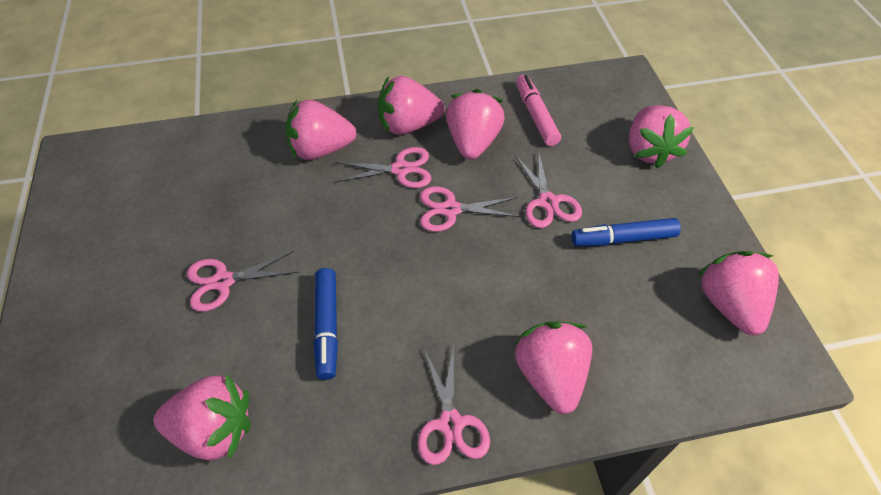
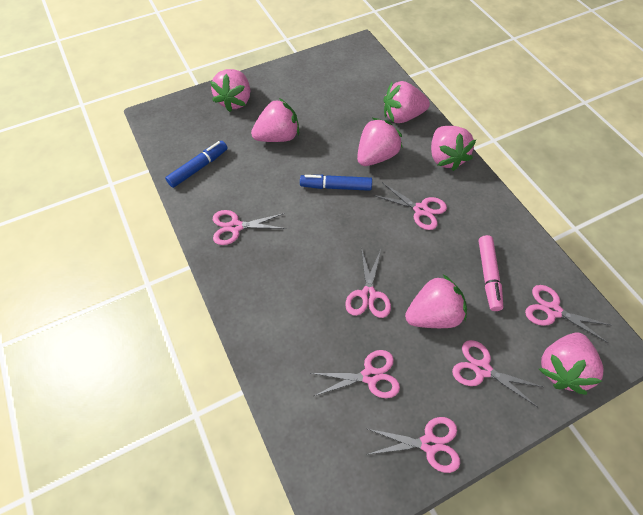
pink scissors: 5 -> 7

